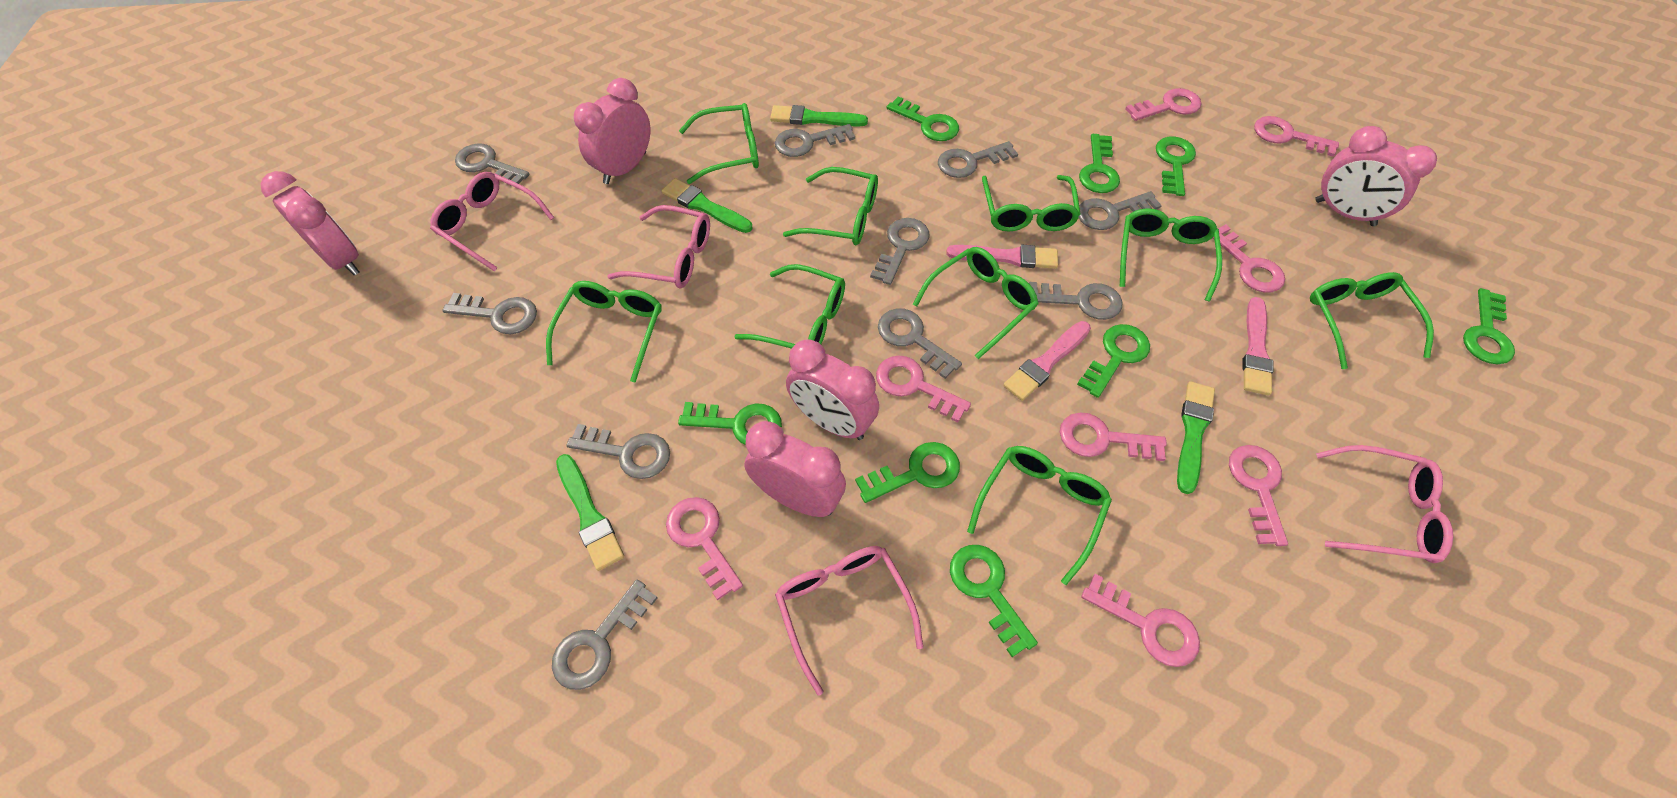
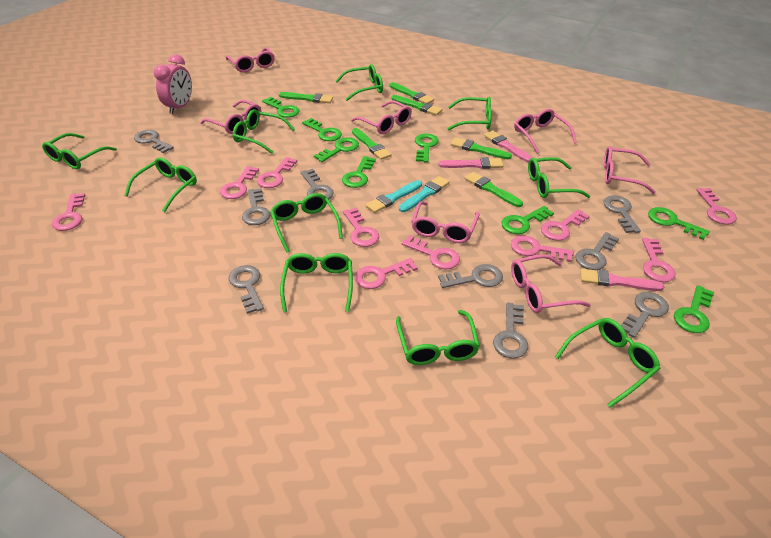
green brush: 4 -> 6
green glasses: 9 -> 10
grey key: 10 -> 9
pink clock: 5 -> 1
pink glasses: 4 -> 7
pink key: 8 -> 10
turquoise brush: 0 -> 2

